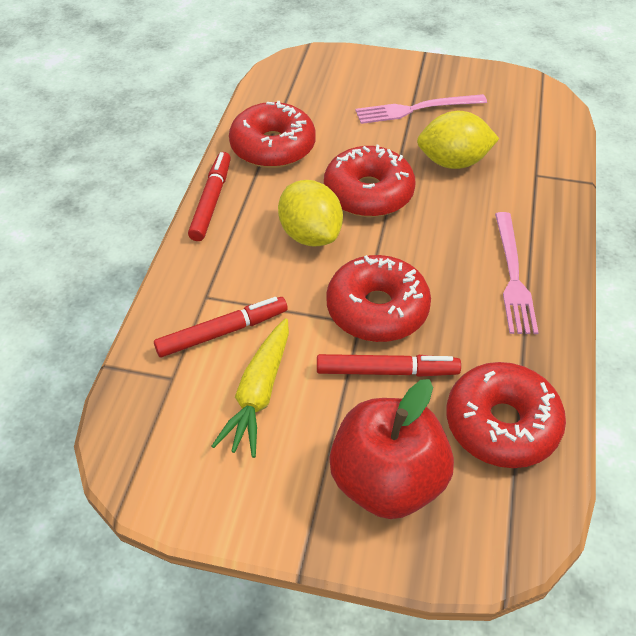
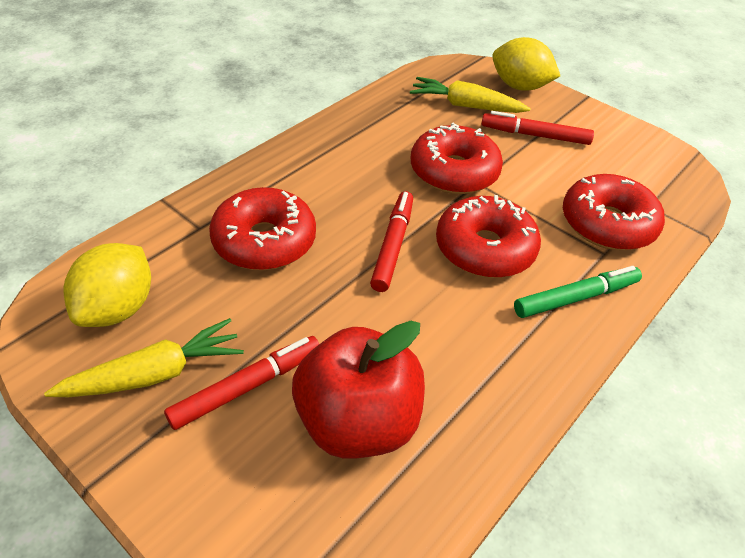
green marker: 0 -> 1
pink fork: 2 -> 0
yellow carrot: 1 -> 2

